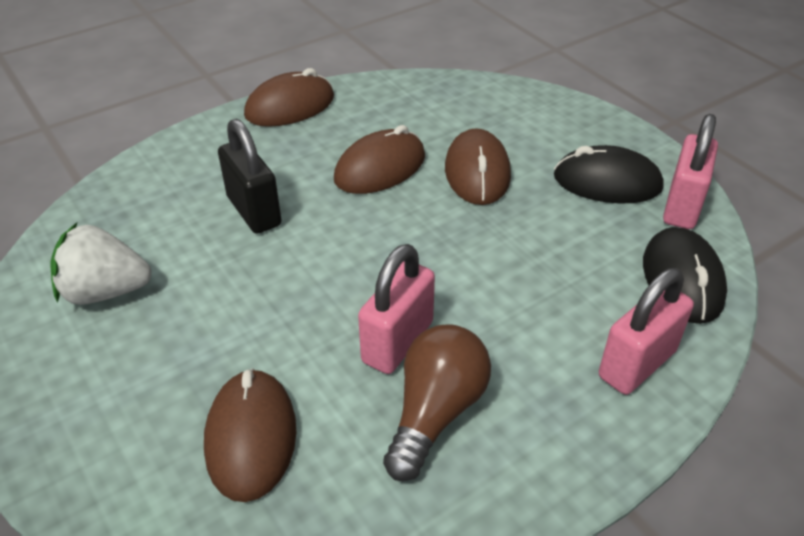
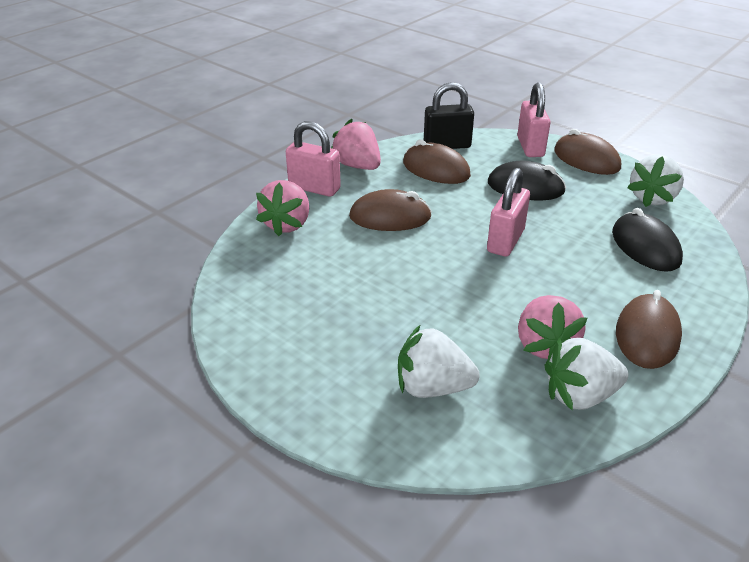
brown light bulb: 1 -> 0
pink strawberry: 0 -> 3
white strawberry: 1 -> 3

